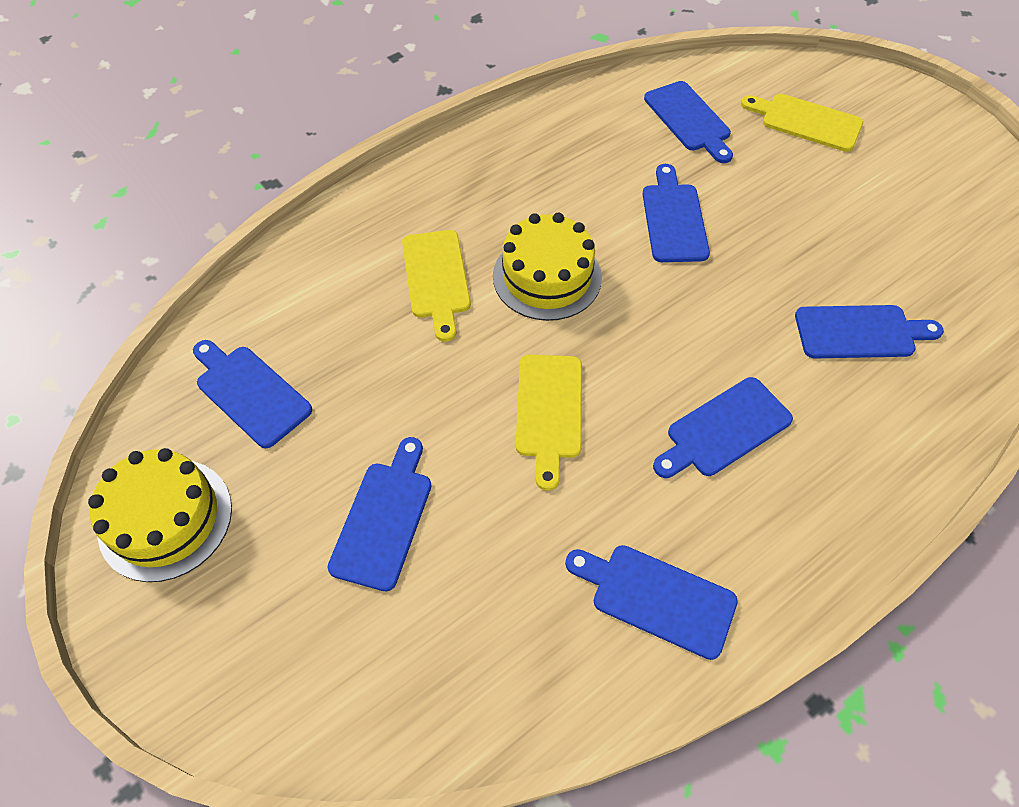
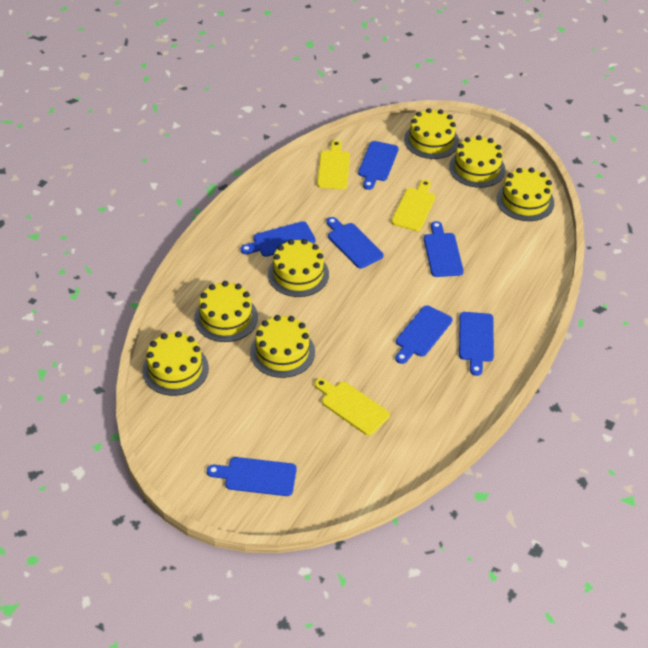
yellow cake: 2 -> 7

